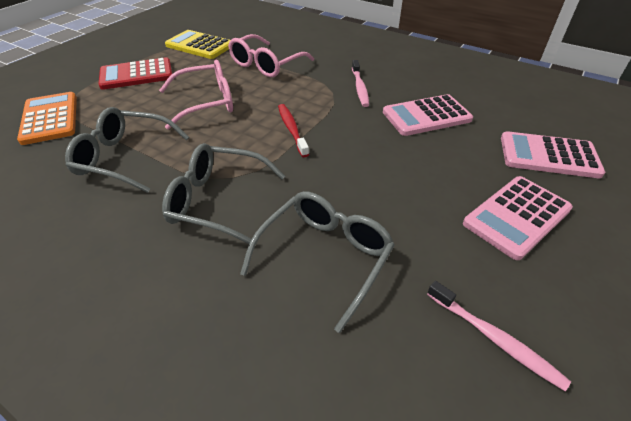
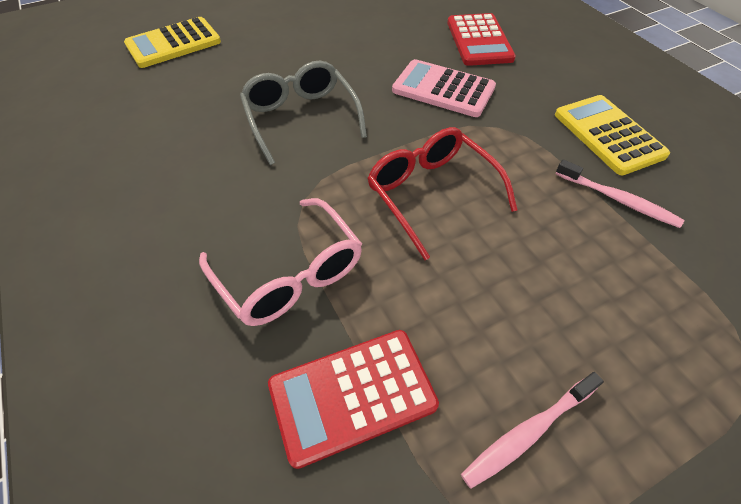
grey glasses: 3 -> 1
orange calculator: 1 -> 0
pink calculator: 3 -> 1
pink glasses: 2 -> 1
red calculator: 1 -> 2
red glasses: 0 -> 1
red toothbrush: 1 -> 0
yellow calculator: 1 -> 2

